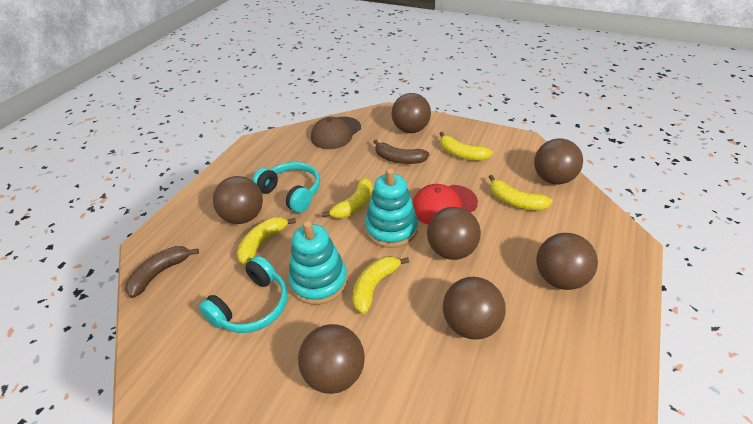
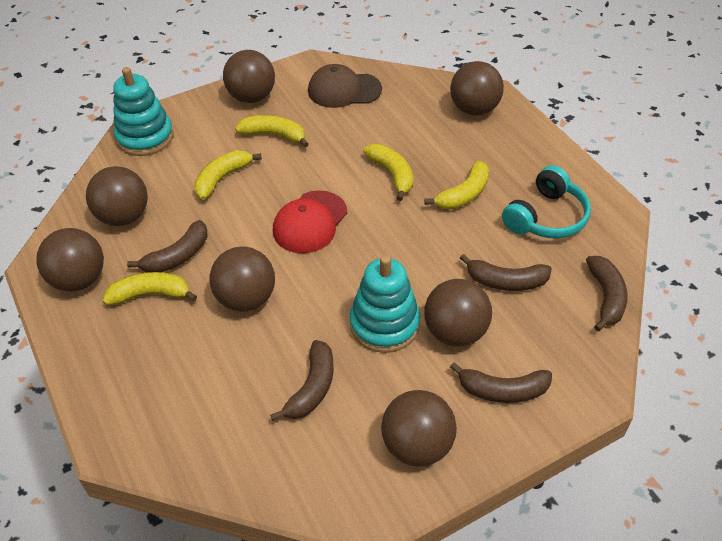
brown banana: 2 -> 5
turquoise headphones: 2 -> 1

